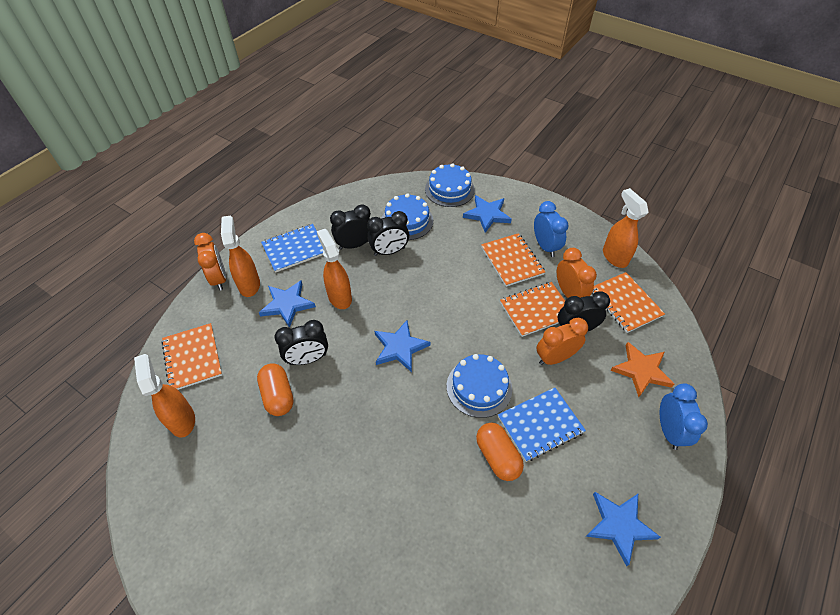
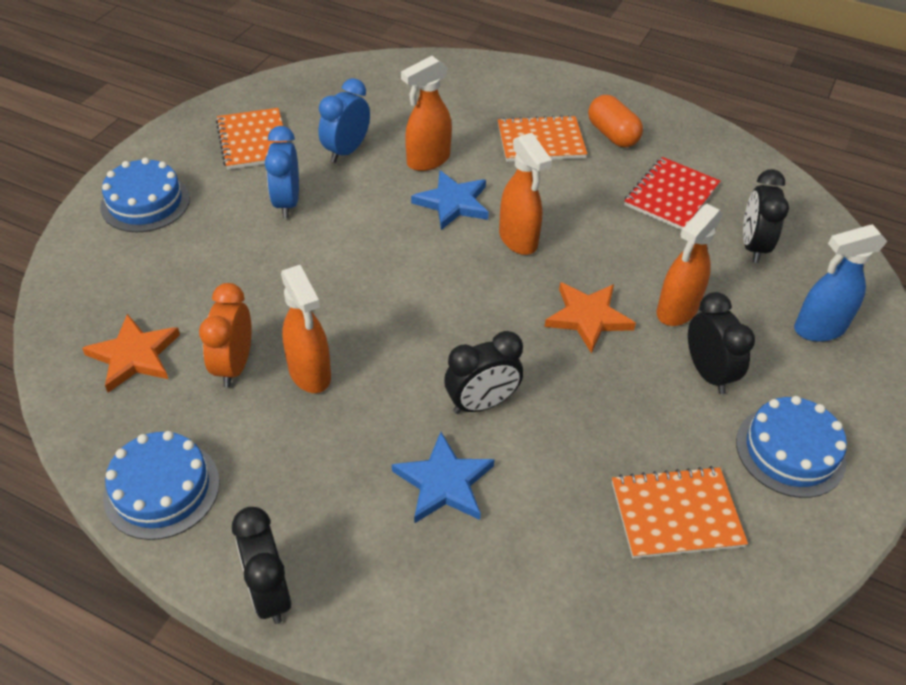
blue notebook: 2 -> 0
blue spray bottle: 0 -> 1
blue star: 4 -> 2
orange capsule: 2 -> 1
orange clock: 3 -> 1
orange notebook: 4 -> 3
orange star: 1 -> 2
red notebook: 0 -> 1

